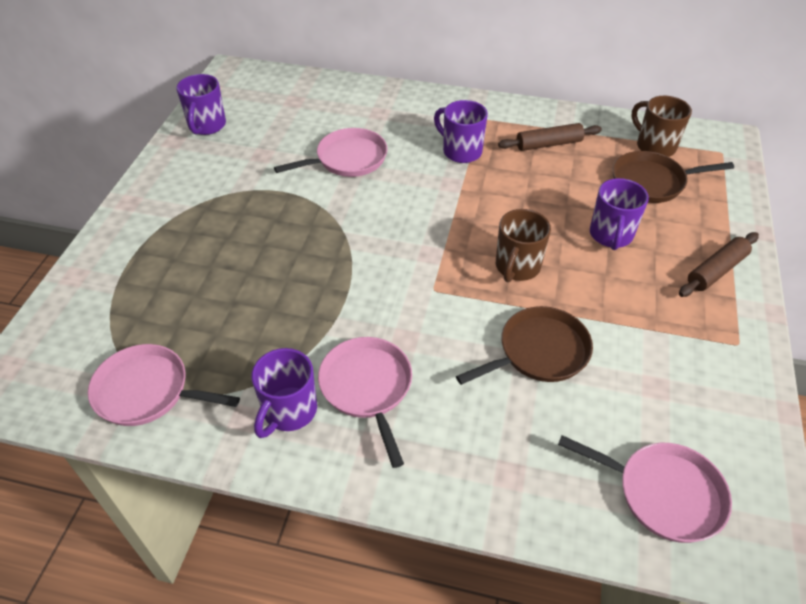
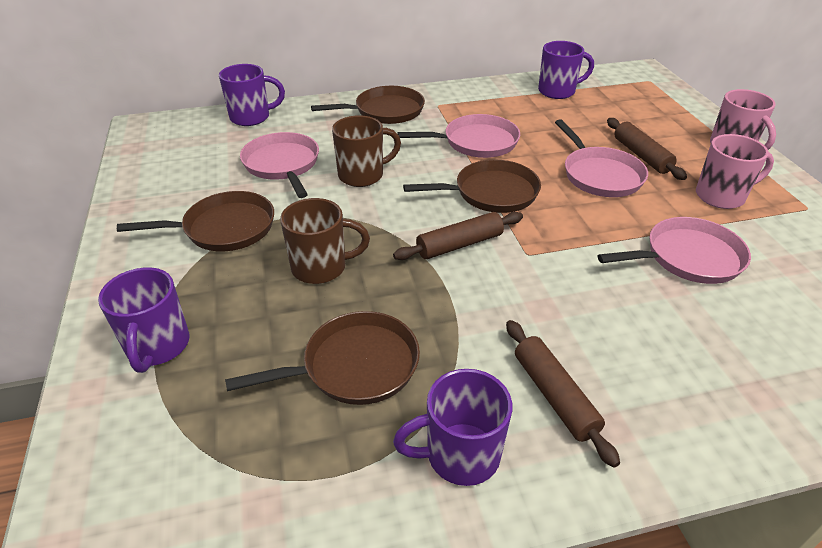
brown pan: 2 -> 4
brown rolling pin: 2 -> 3
pink mug: 0 -> 2

